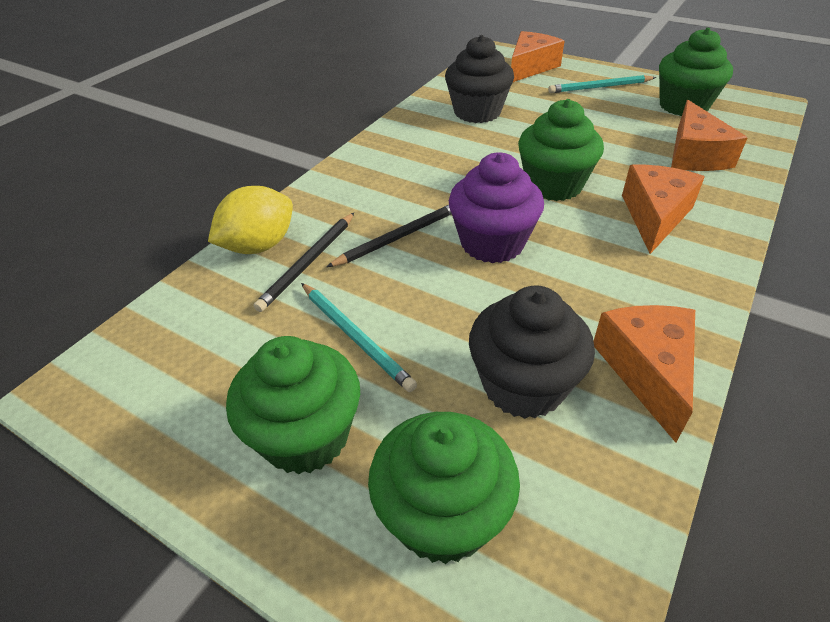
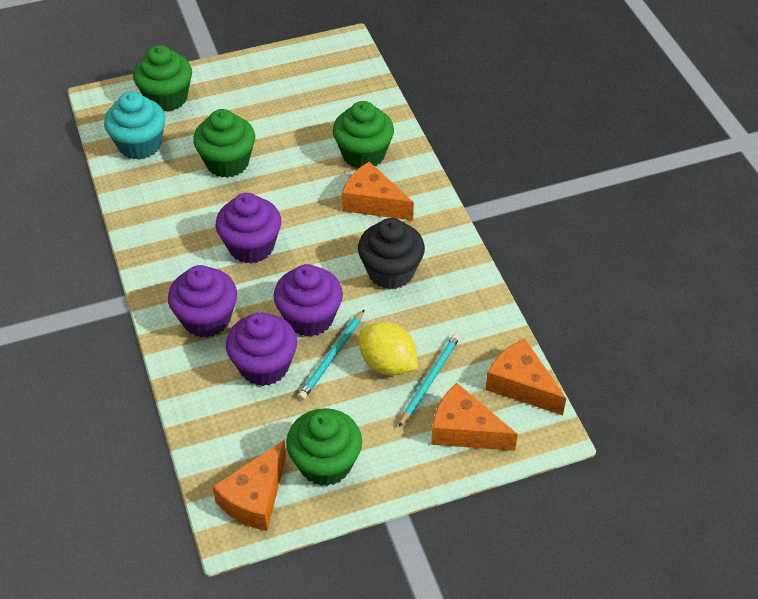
black cupcake: 2 -> 1
black pencil: 2 -> 0
purple cupcake: 1 -> 4
turquoise cupcake: 0 -> 1

